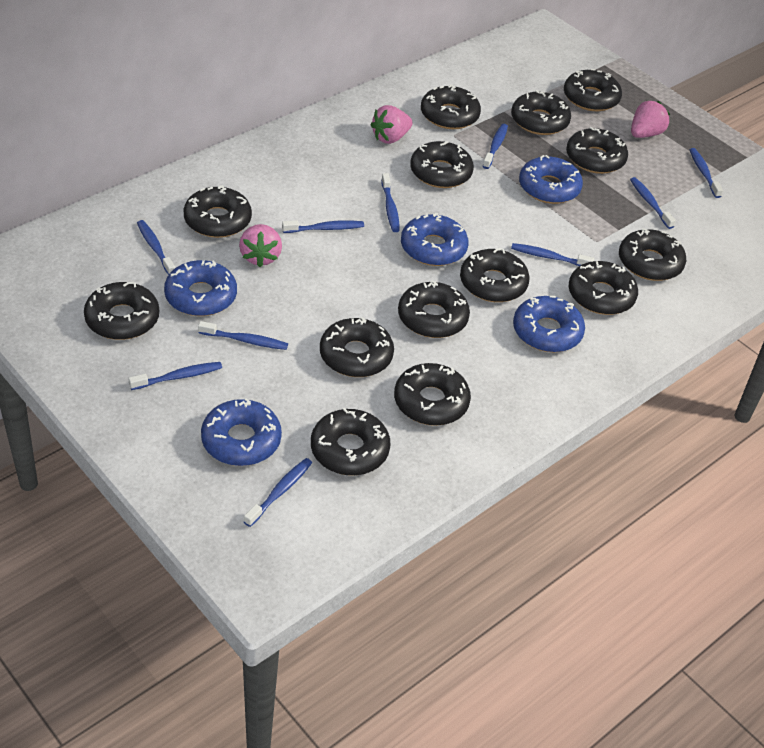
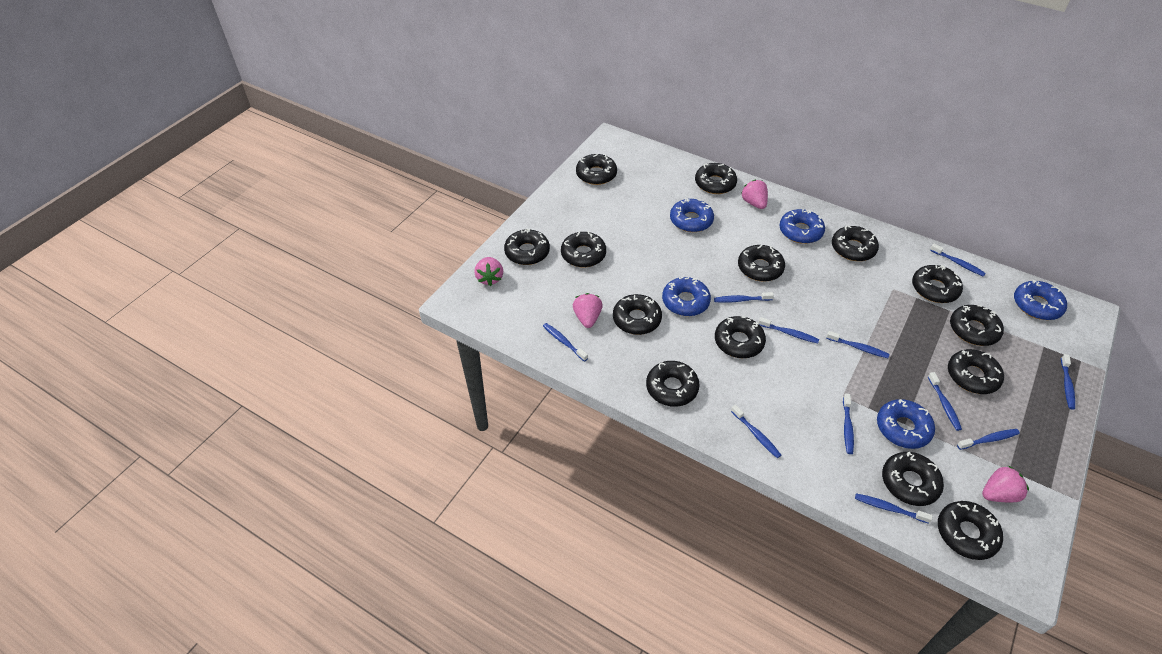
blue toothbrush: 10 -> 11
pink strawberry: 3 -> 4

